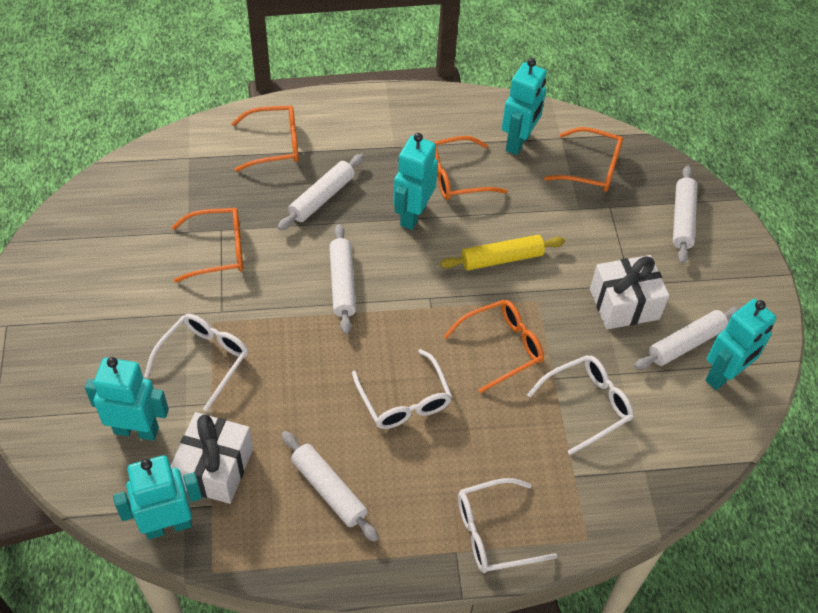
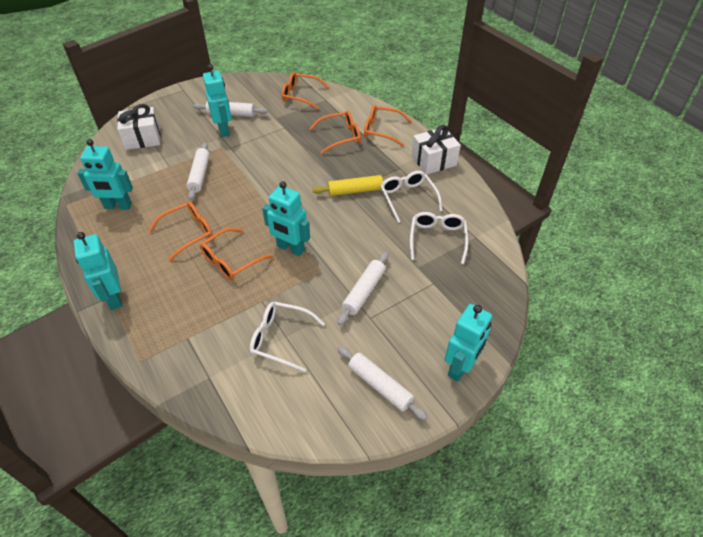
white glasses: 4 -> 3
white rolling pin: 5 -> 4

